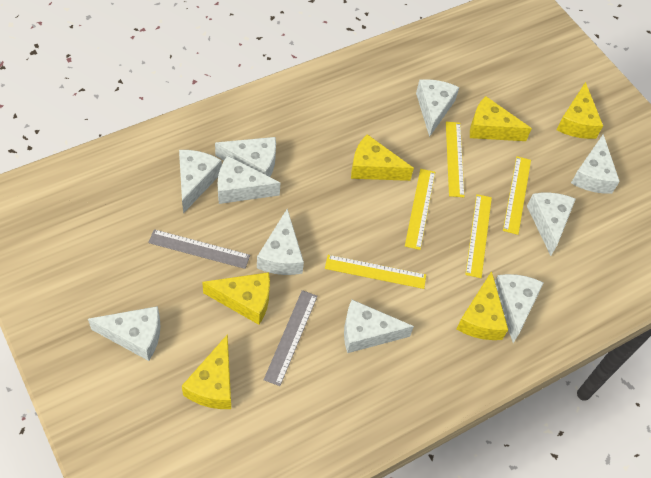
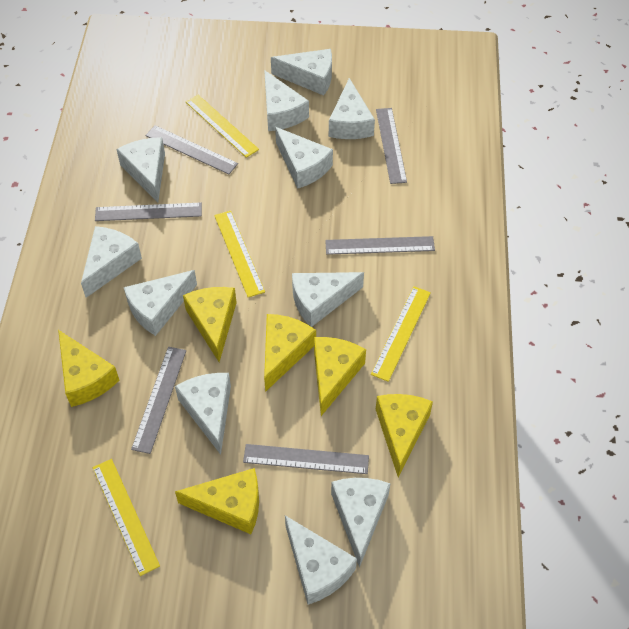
grey ruler: 2 -> 6
white cheese: 10 -> 11
yellow ruler: 5 -> 4

